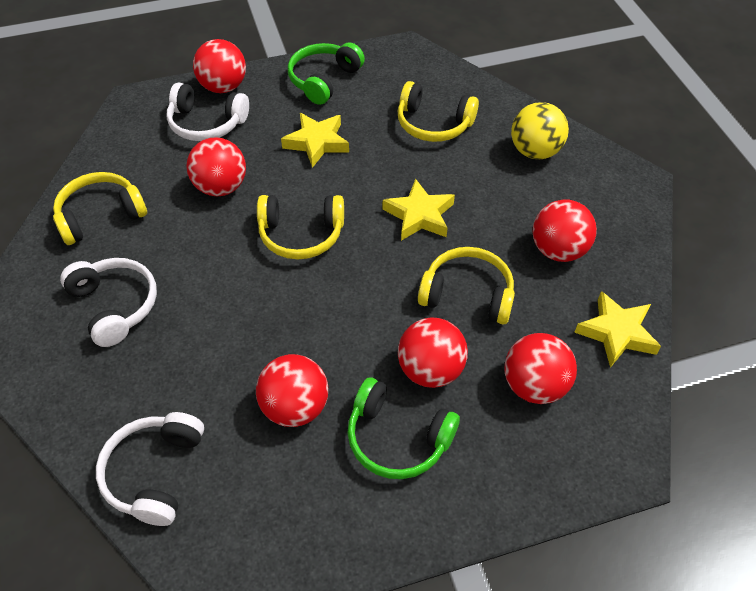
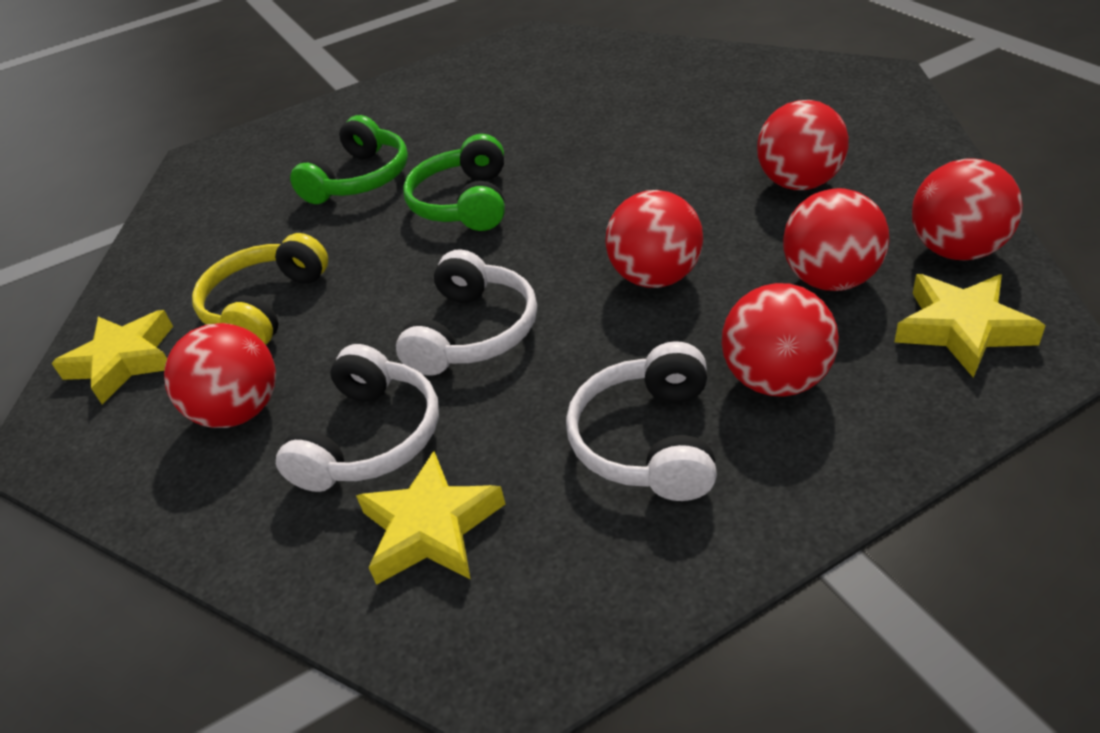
yellow ball: 1 -> 0
yellow headphones: 4 -> 1

